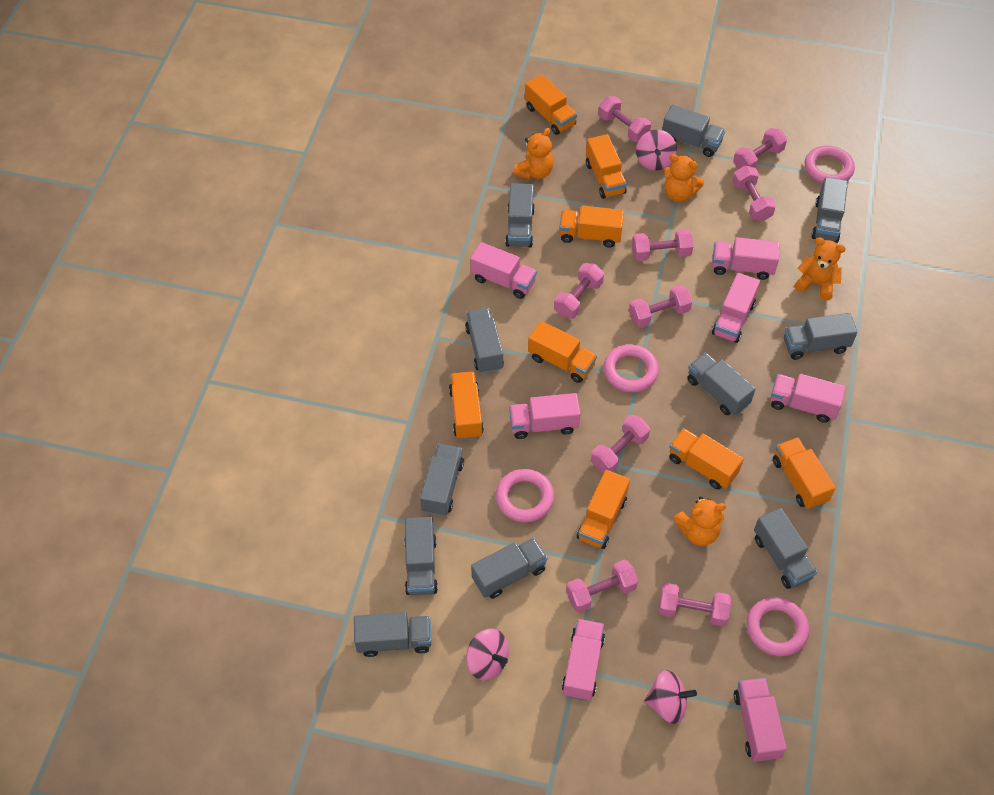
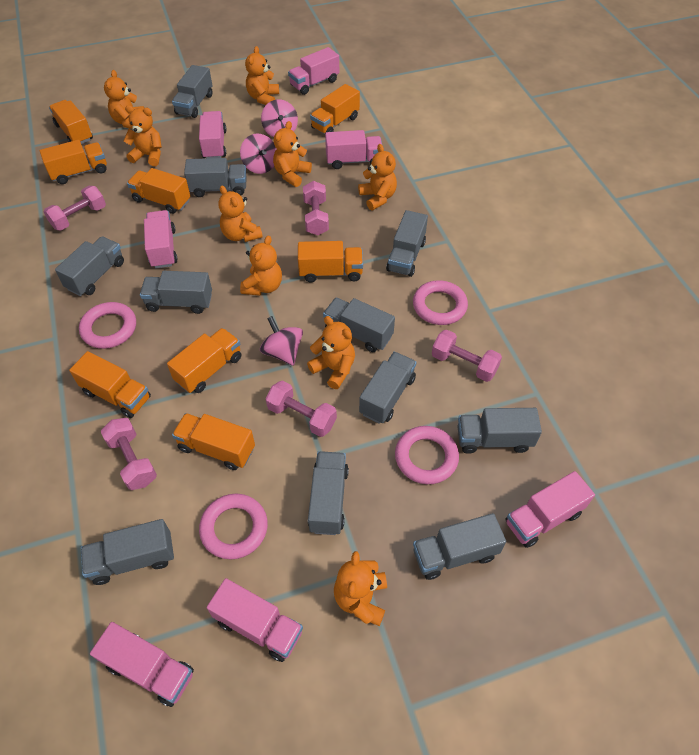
orange teddy bear: 4 -> 9
pink dumbbell: 9 -> 5

